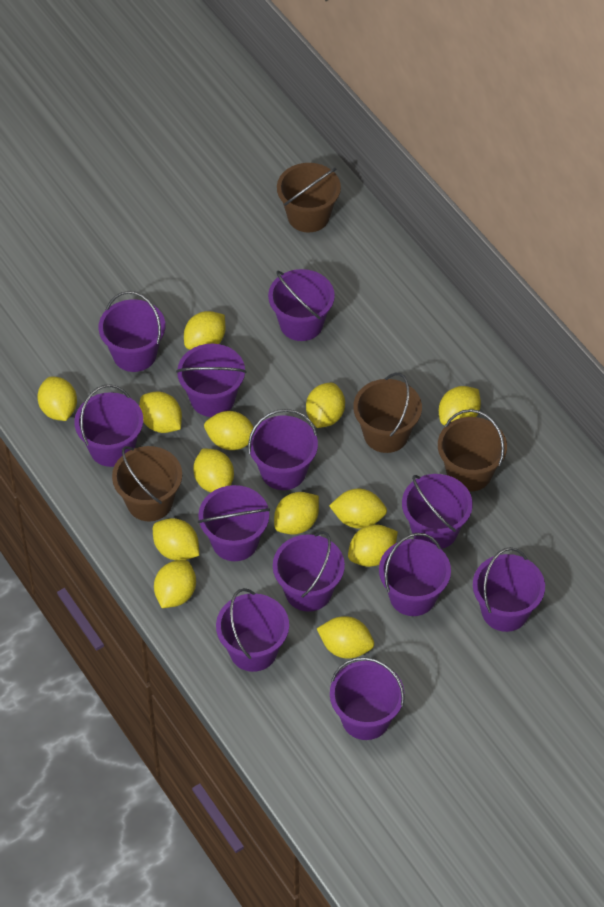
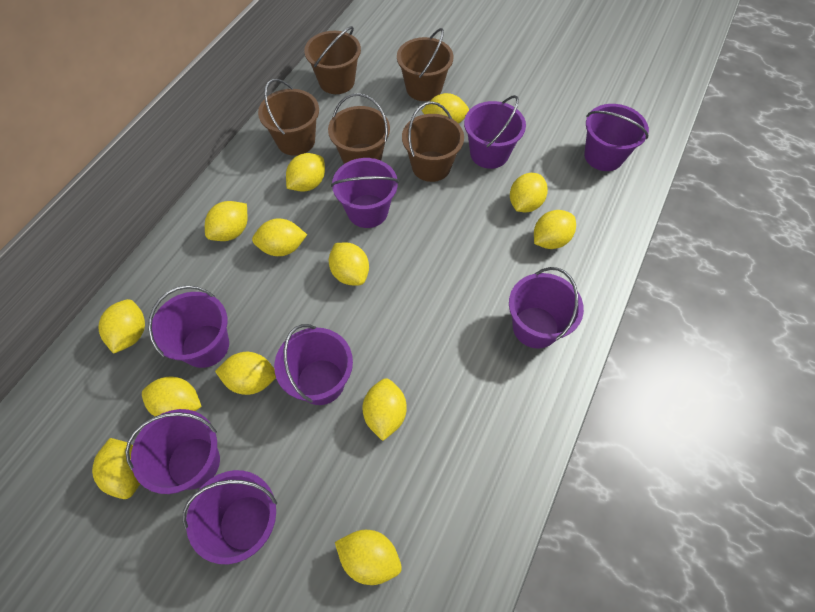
brown bucket: 4 -> 5
purple bucket: 12 -> 8

